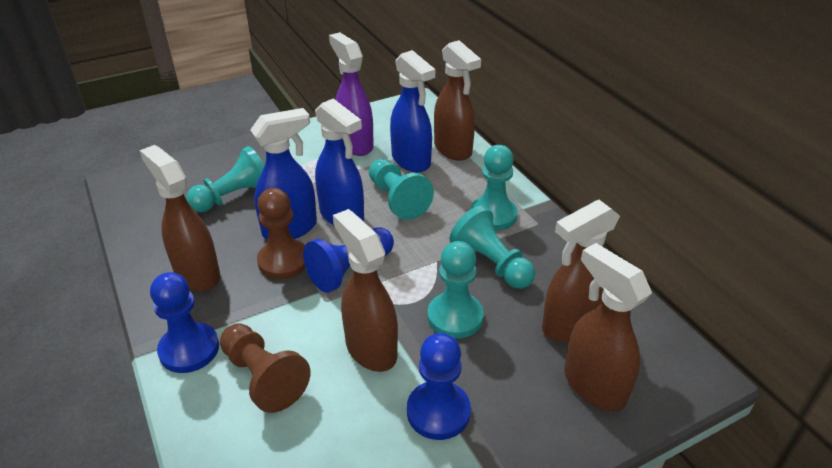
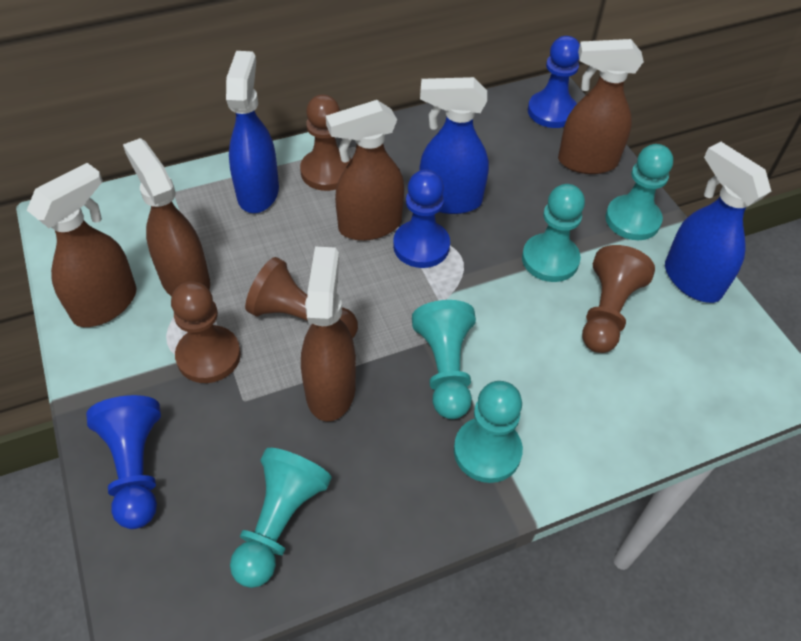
brown pawn: 2 -> 4
purple spray bottle: 1 -> 0

